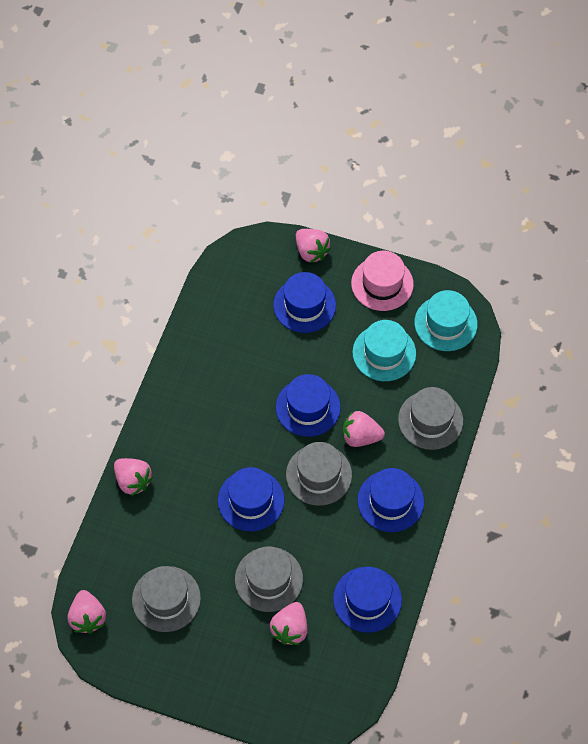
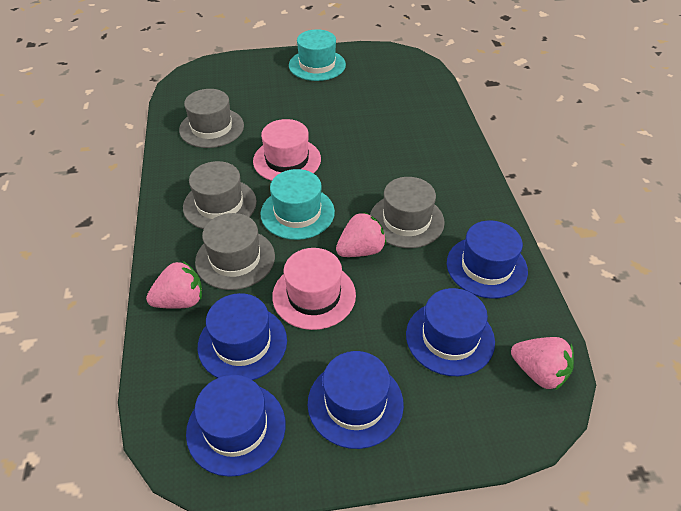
pink hat: 1 -> 2
pink strawberry: 5 -> 3

